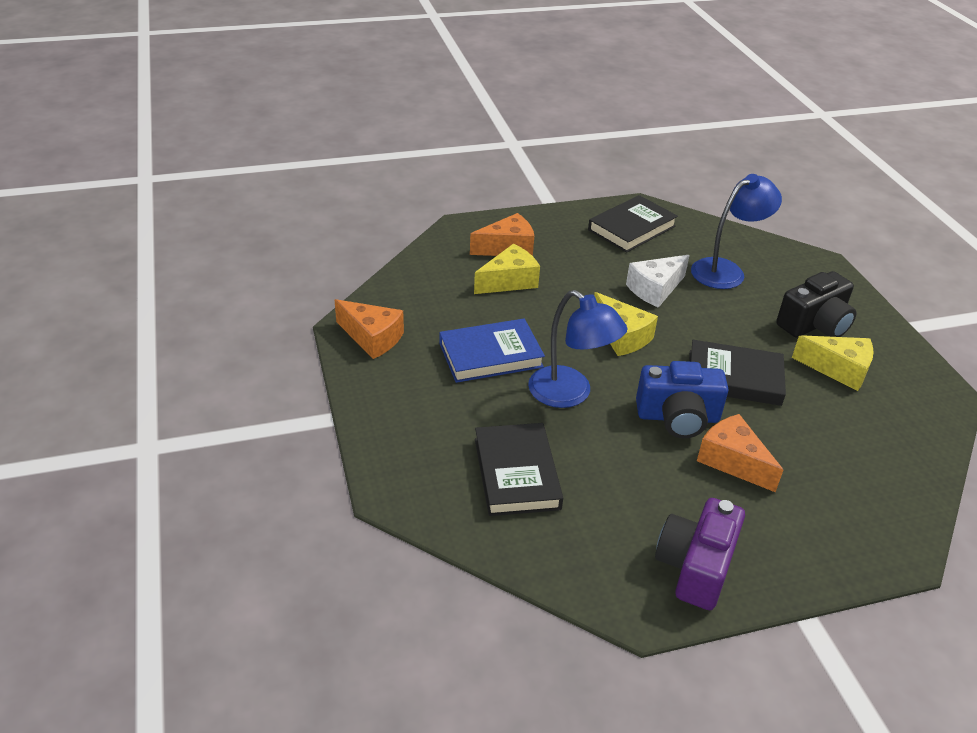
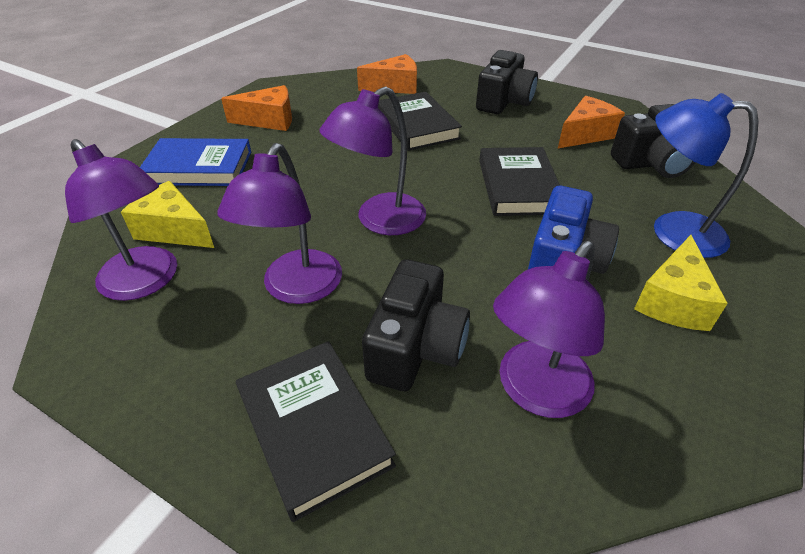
black camera: 1 -> 3
blue lamp: 2 -> 1
purple camera: 1 -> 0
purple lamp: 0 -> 4
white cheese: 1 -> 0
yellow cheese: 3 -> 2

